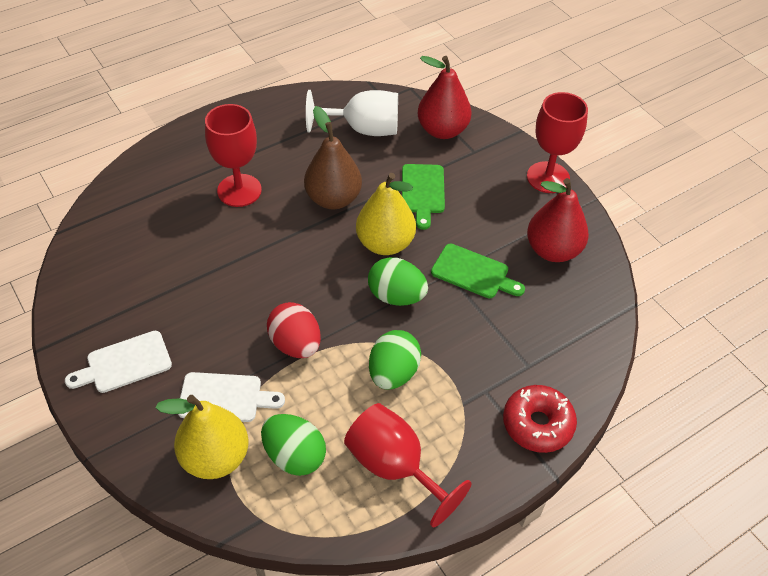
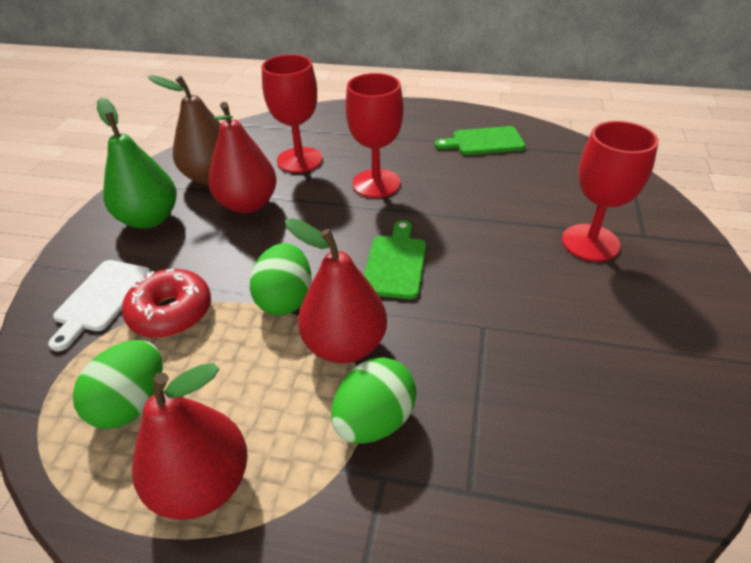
green pear: 0 -> 1
red egg: 1 -> 0
red pear: 2 -> 3
white cutting board: 2 -> 1
white goblet: 1 -> 0
yellow pear: 2 -> 0

